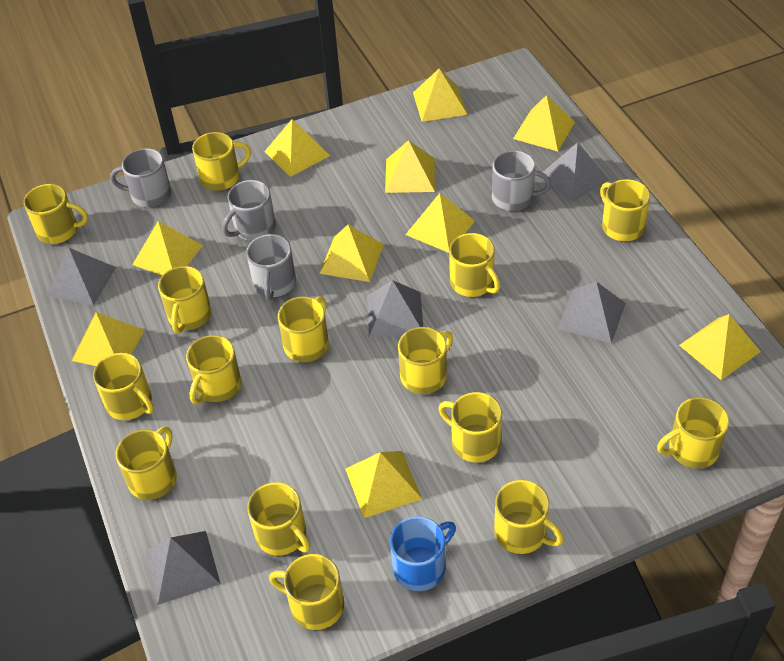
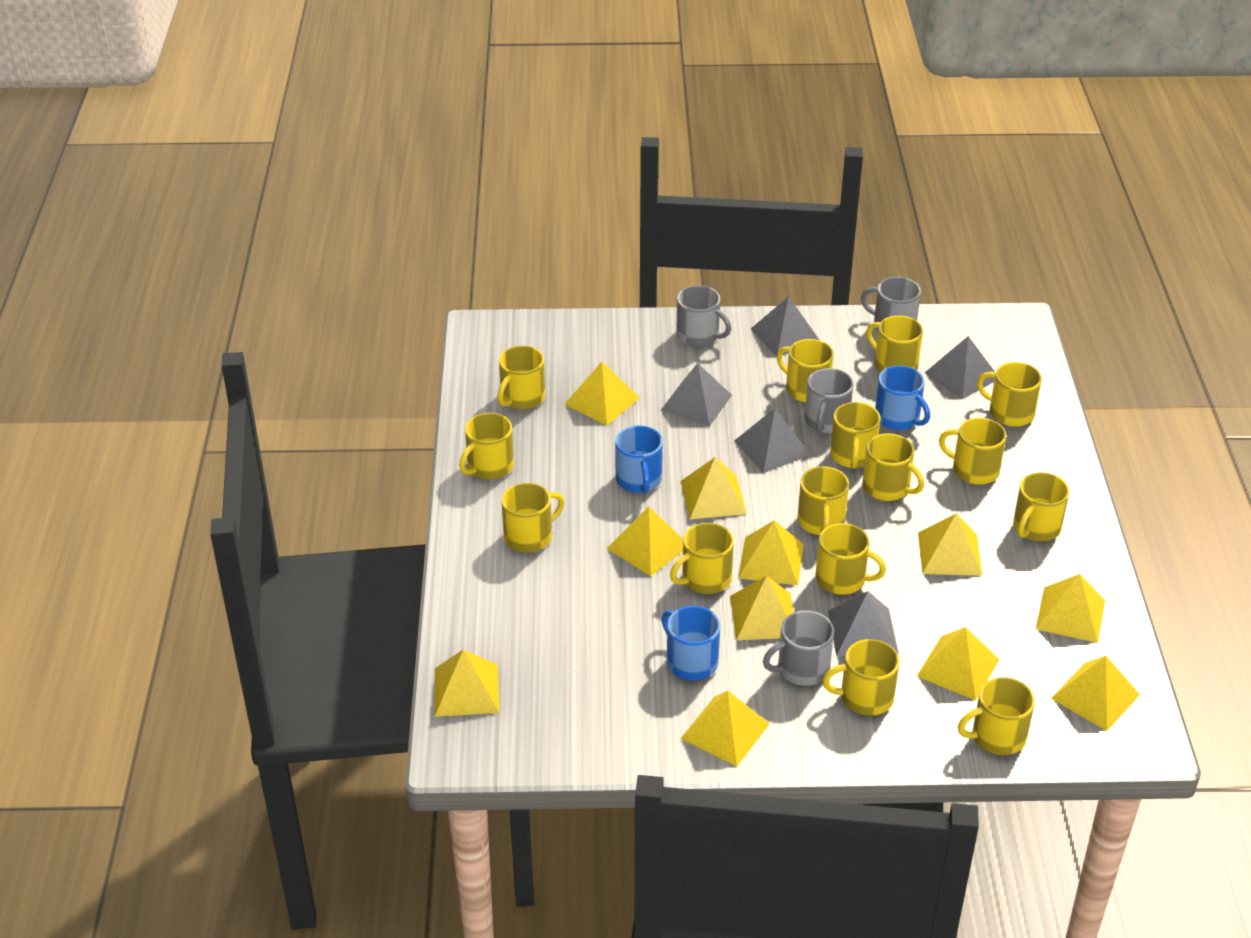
blue mug: 1 -> 3
yellow pyramid: 10 -> 11

